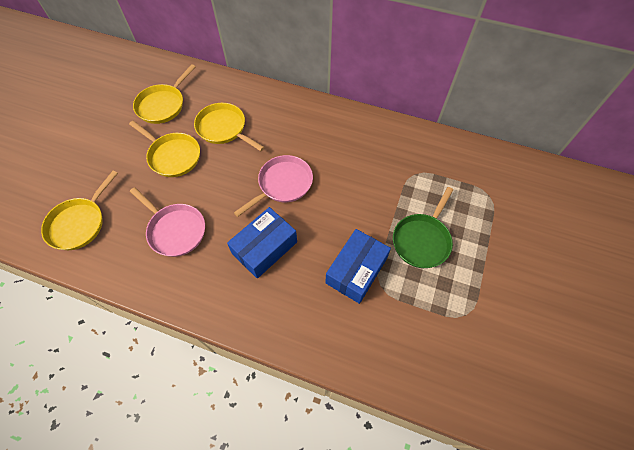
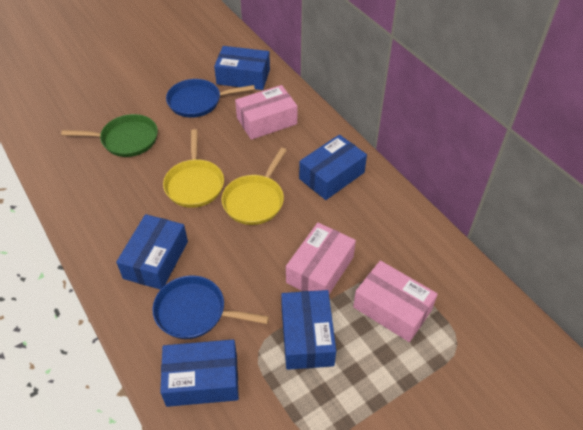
blue box: 2 -> 5
blue pan: 0 -> 2
pink box: 0 -> 3
pink pan: 2 -> 0
yellow pan: 4 -> 2

